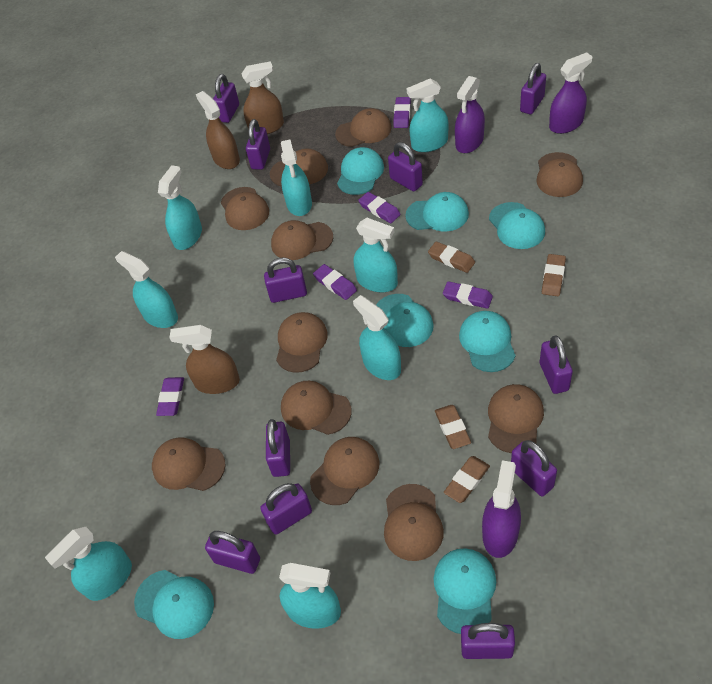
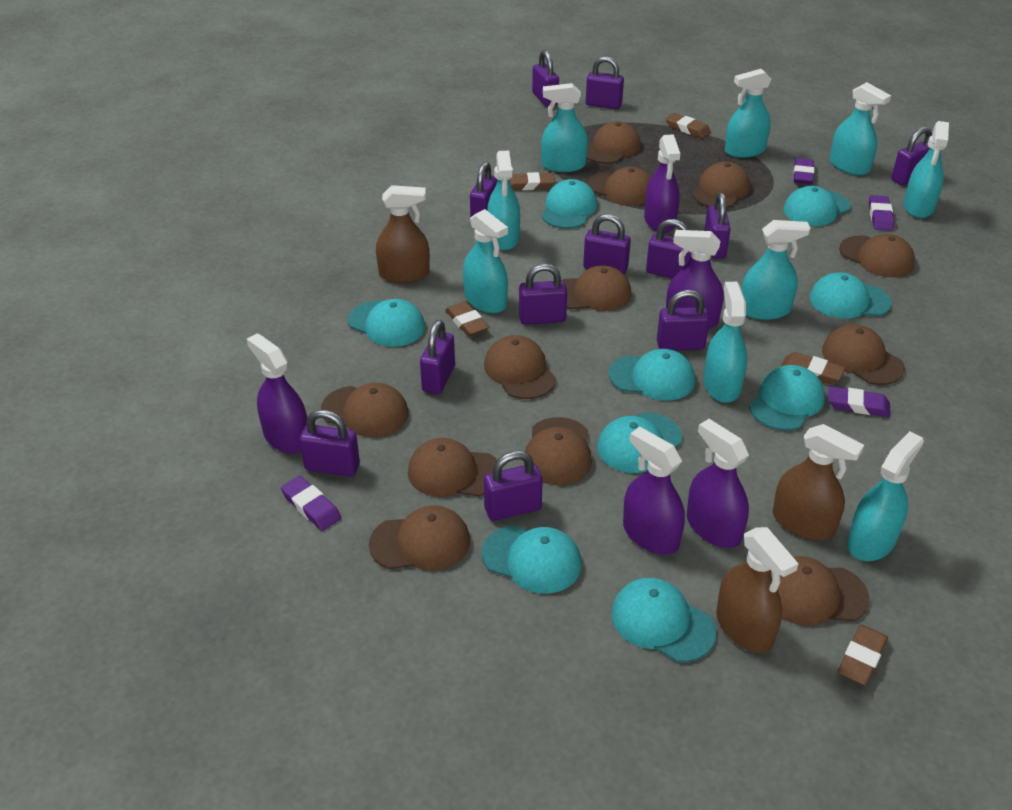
brown cap: 11 -> 12
brown eraser: 4 -> 5
purple eraser: 5 -> 4
purple padlock: 11 -> 12
purple spray bottle: 3 -> 5
turquoise cap: 7 -> 9
turquoise spray bottle: 8 -> 9

